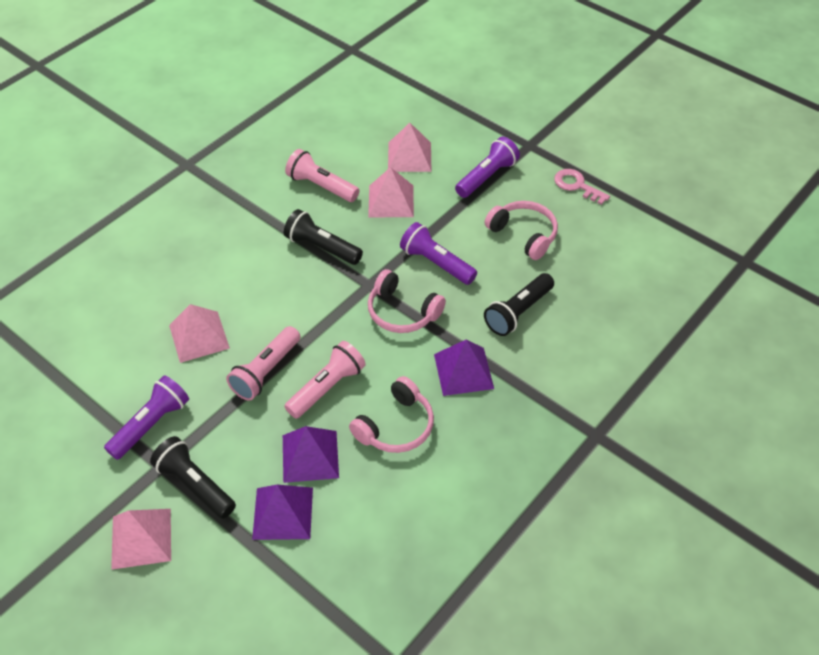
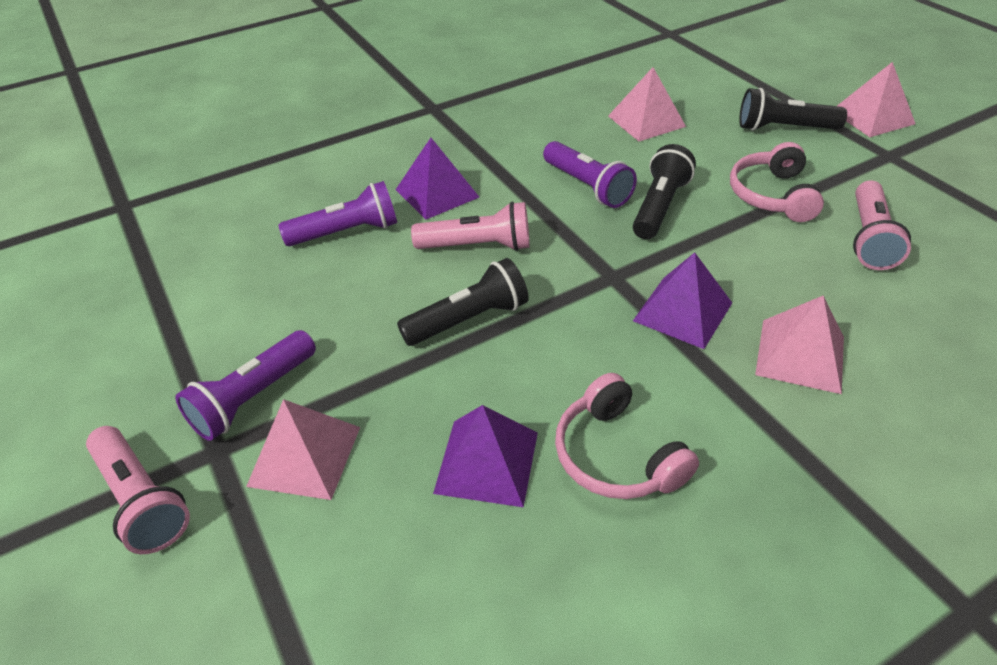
pink headphones: 3 -> 2
pink key: 1 -> 0

